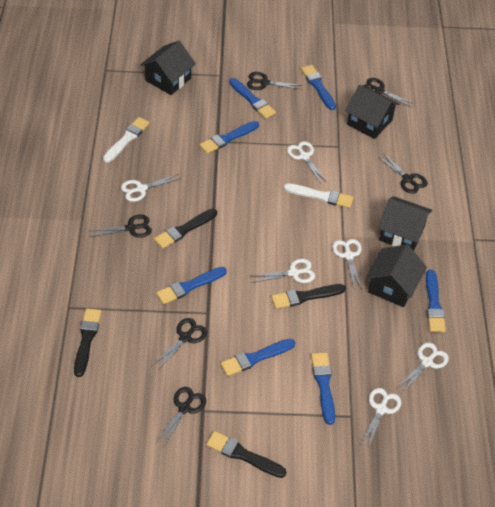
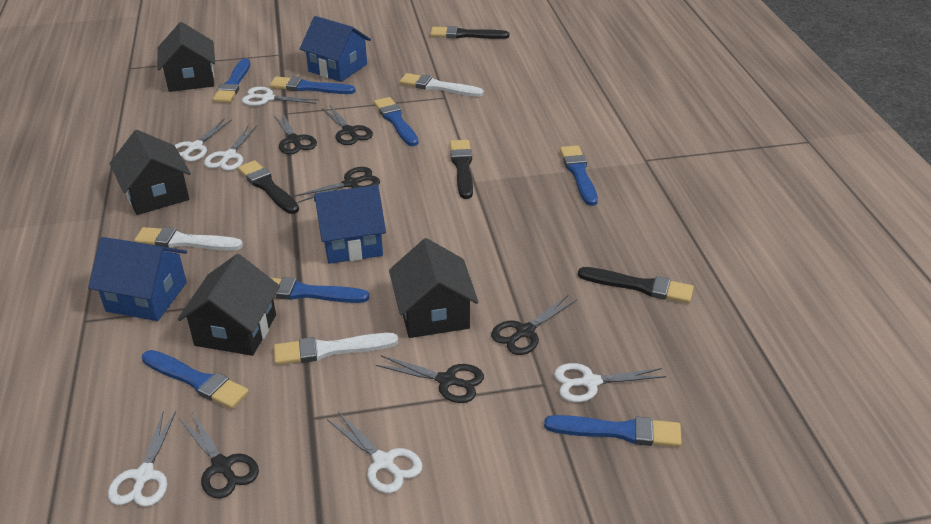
blue house: 0 -> 3
white brush: 2 -> 3

